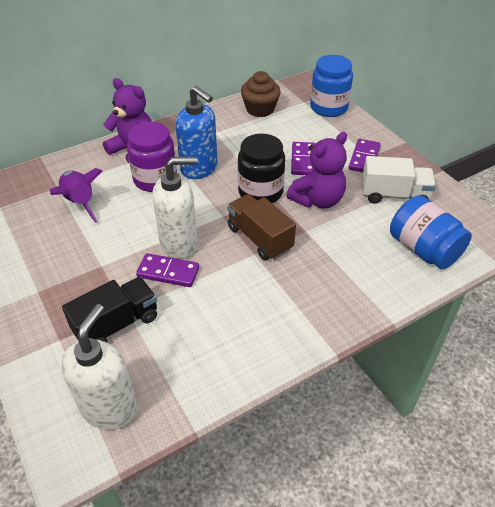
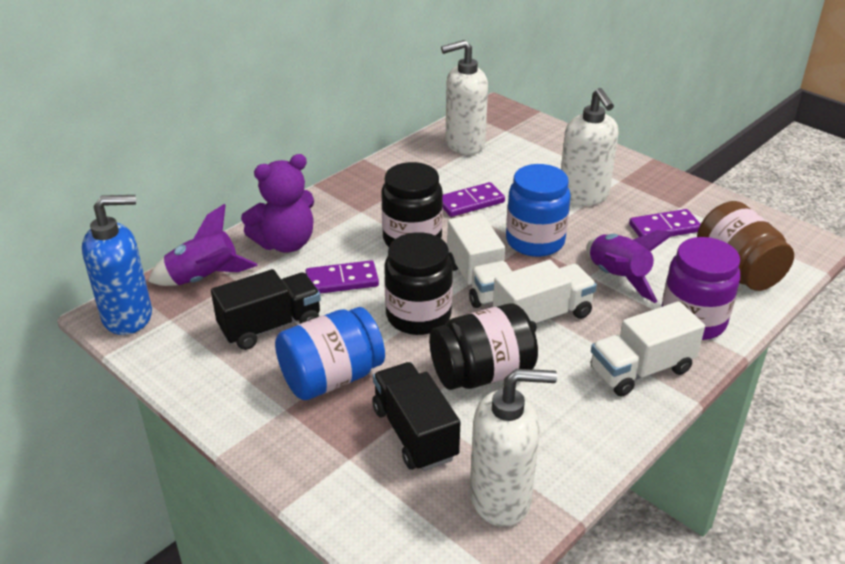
black jar: 1 -> 3
black truck: 1 -> 2
brown cupcake: 1 -> 0
brown jar: 0 -> 1
brown truck: 1 -> 0
purple rocket: 1 -> 2
purple teddy bear: 2 -> 1
white soap dispenser: 2 -> 3
white truck: 1 -> 3

